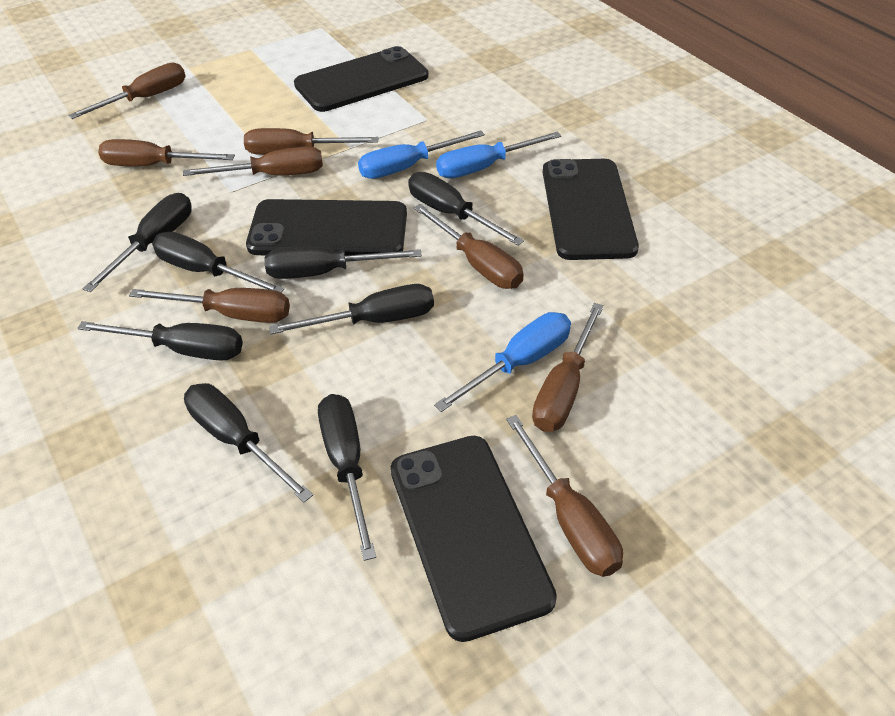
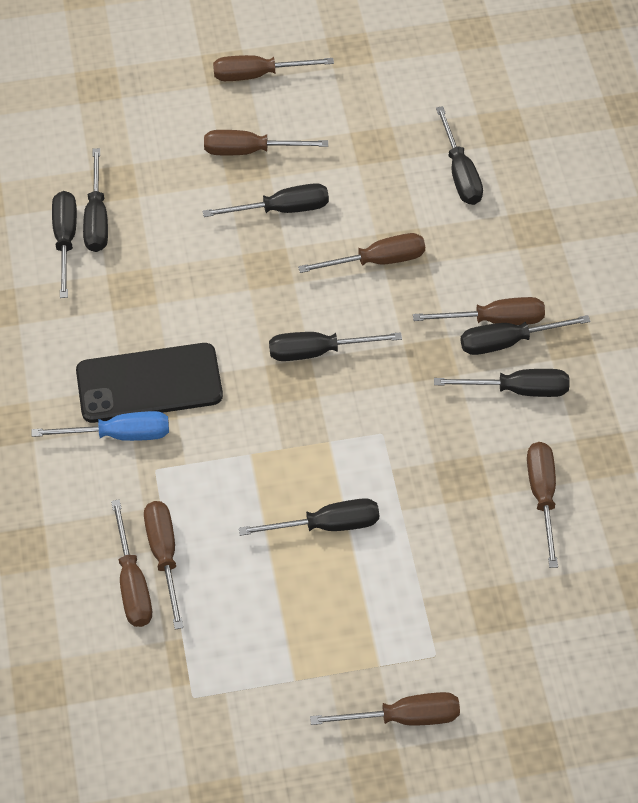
black phone: 4 -> 1
blue screwdriver: 3 -> 1

